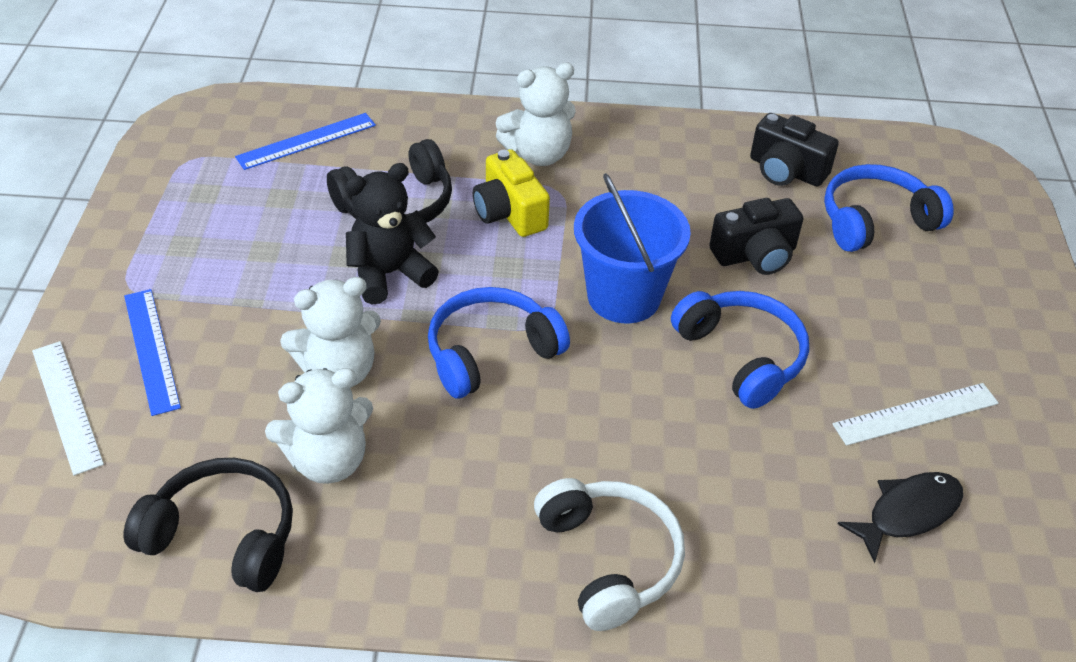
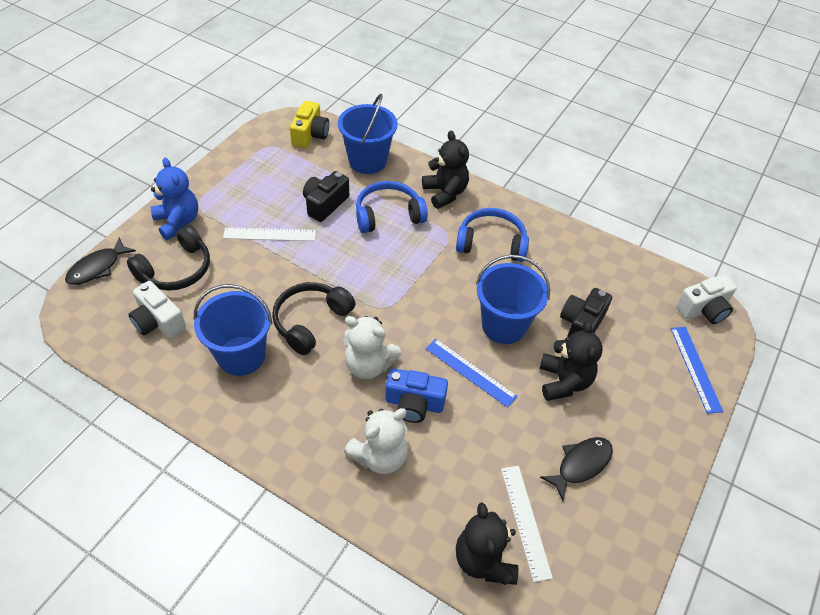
black fish: 1 -> 2
black teddy bear: 1 -> 3
blue bucket: 1 -> 3
blue camera: 0 -> 1
blue headphones: 3 -> 2
blue teddy bear: 0 -> 1
white camera: 0 -> 2
white headphones: 1 -> 0
white teddy bear: 3 -> 2

